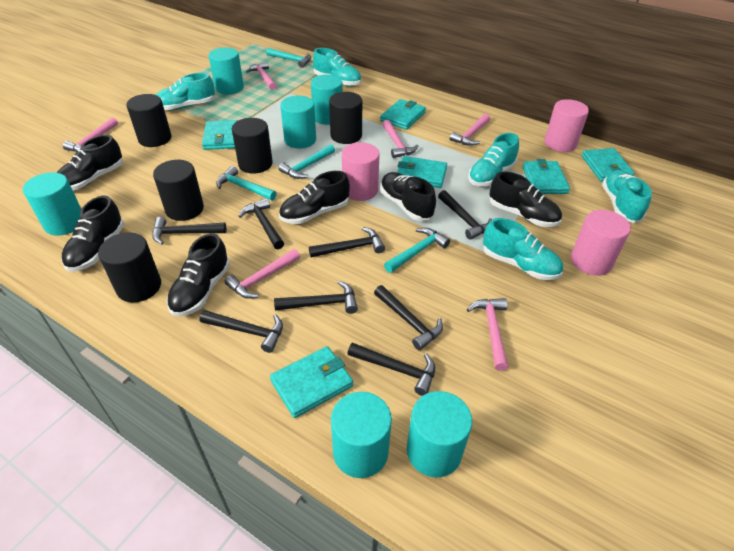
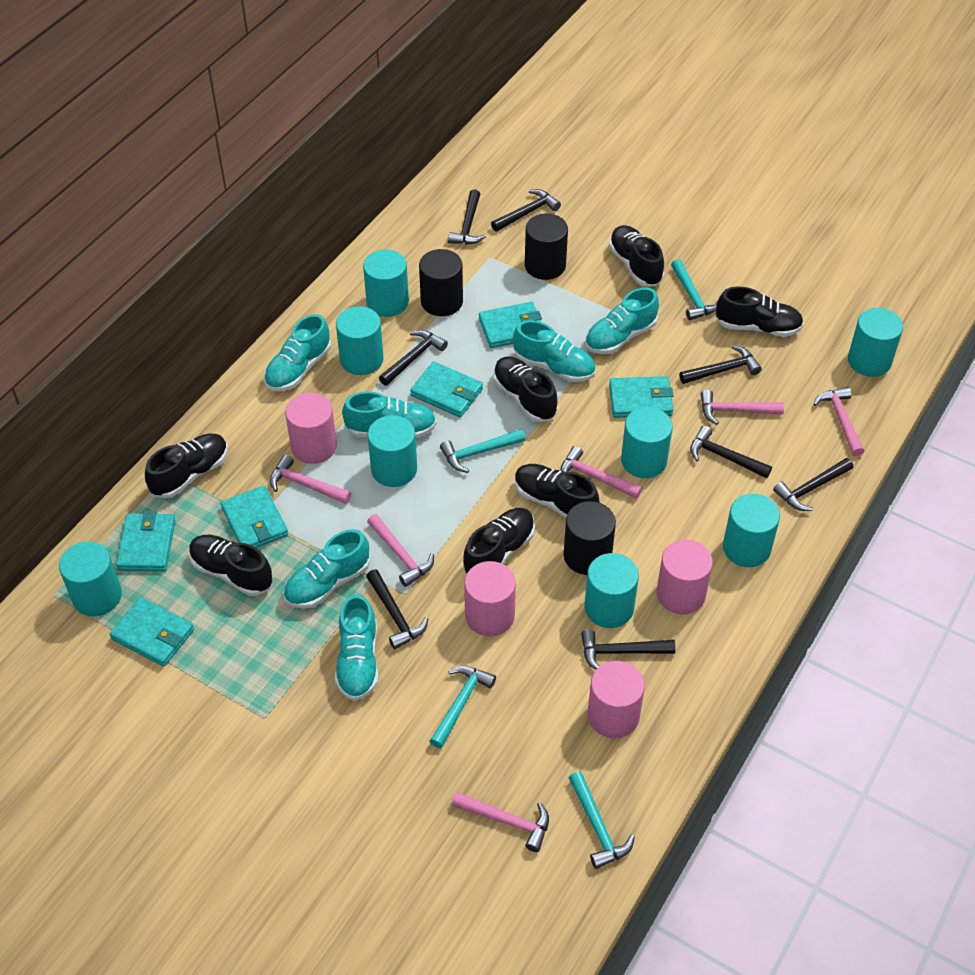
black cylinder: 5 -> 3
black shoe: 6 -> 7
pink cylinder: 3 -> 4
turquoise cylinder: 6 -> 8
turquoise shoe: 5 -> 6

